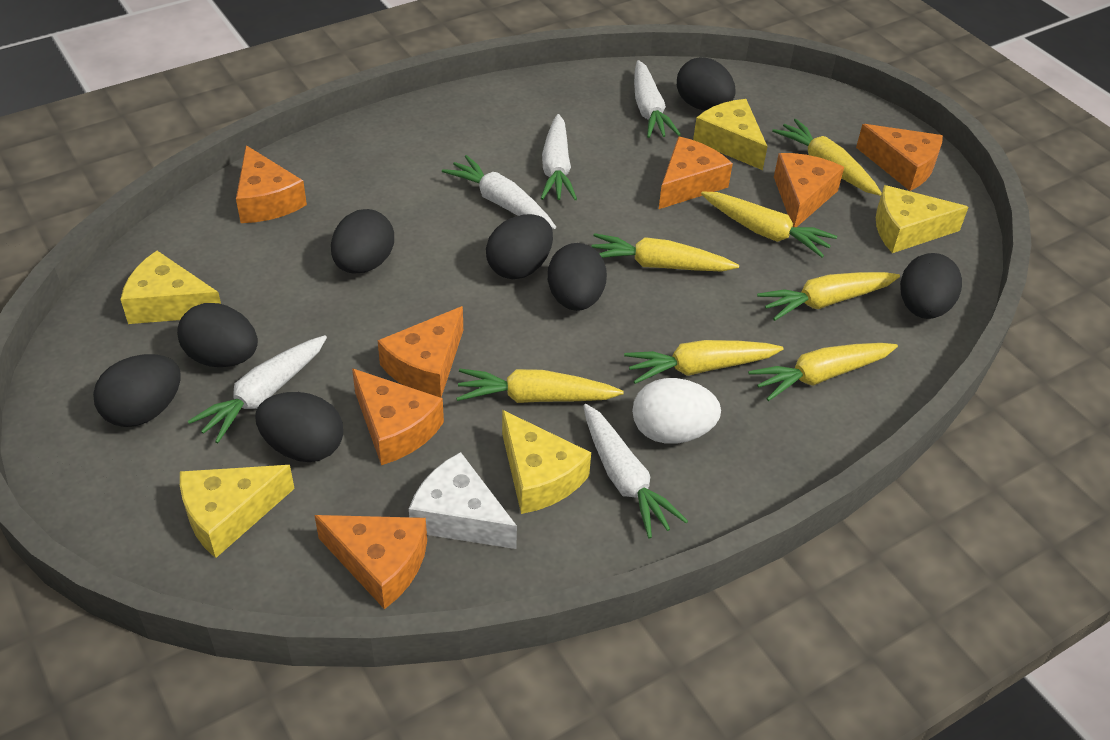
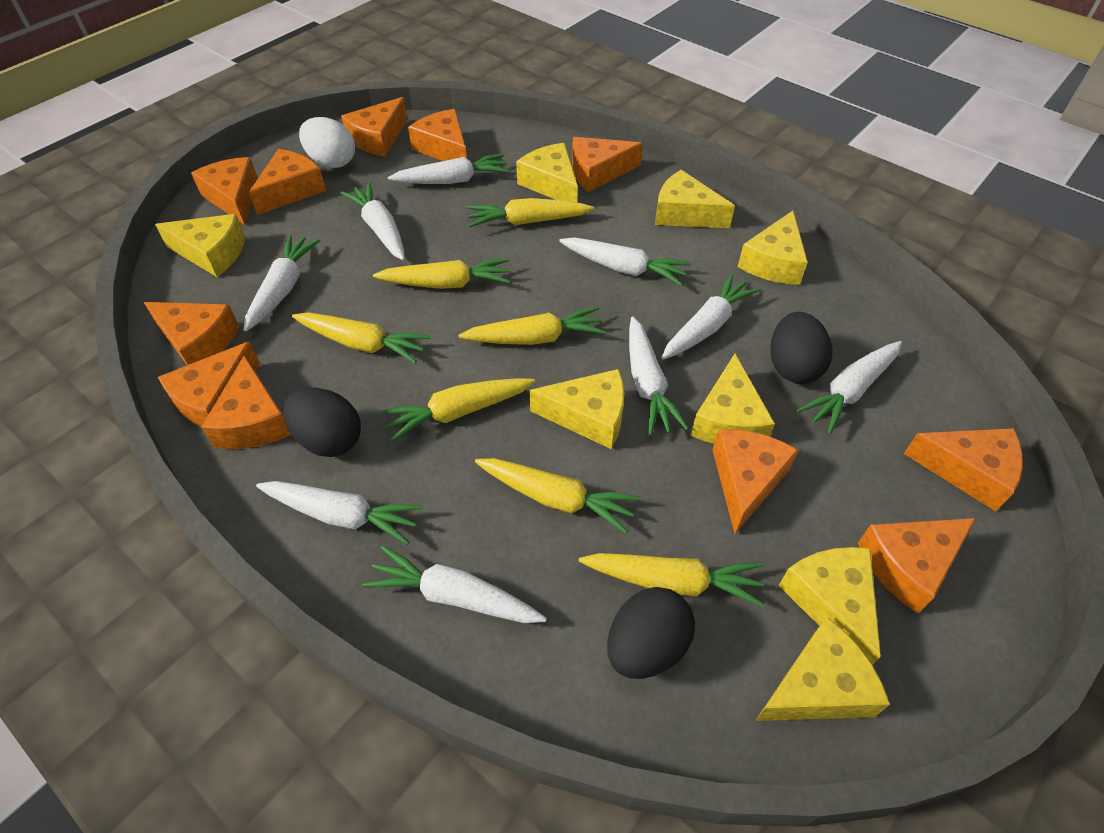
black egg: 8 -> 3
orange cheese: 7 -> 11
white carrot: 5 -> 9
white cheese: 1 -> 0
yellow cheese: 5 -> 8

